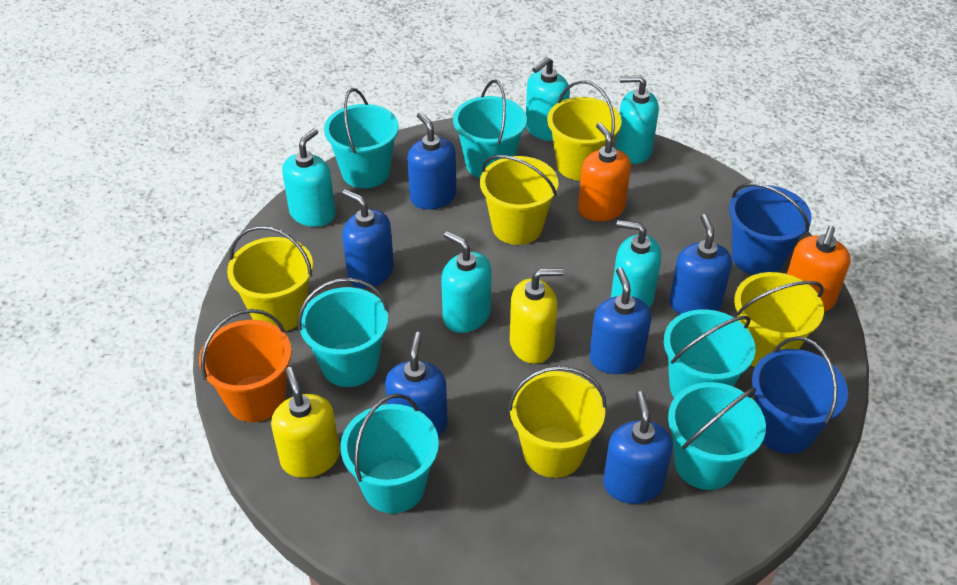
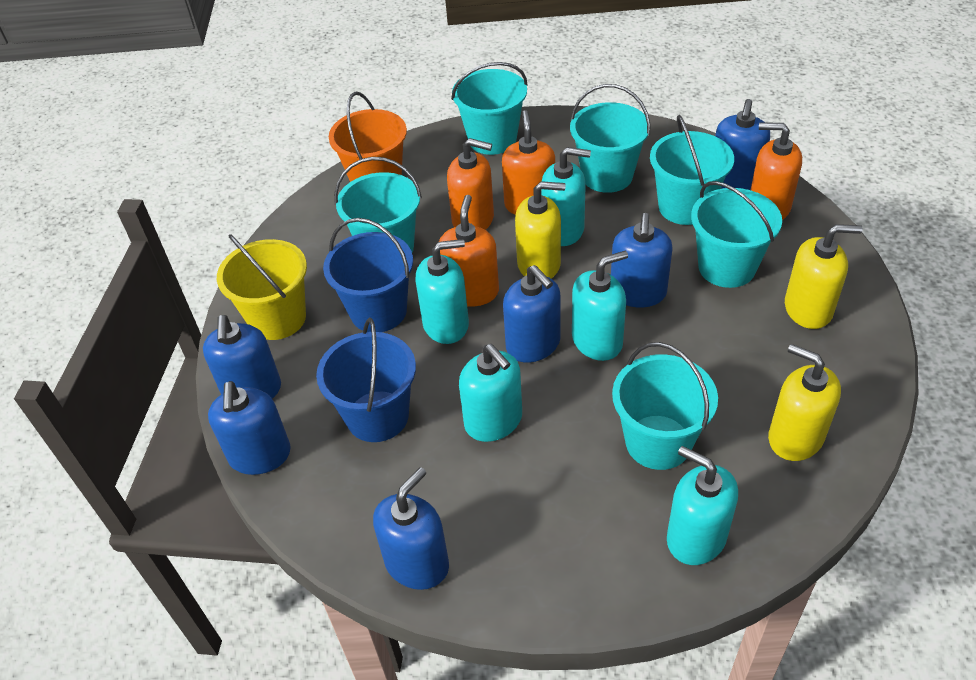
orange soap dispenser: 2 -> 4
yellow bucket: 5 -> 1
yellow soap dispenser: 2 -> 3

